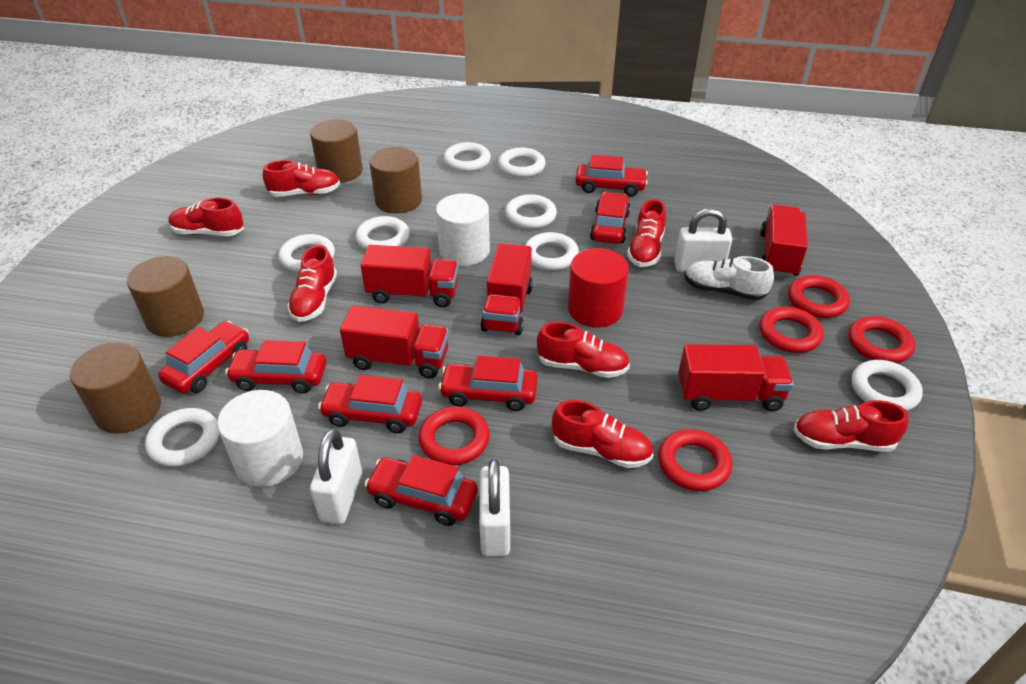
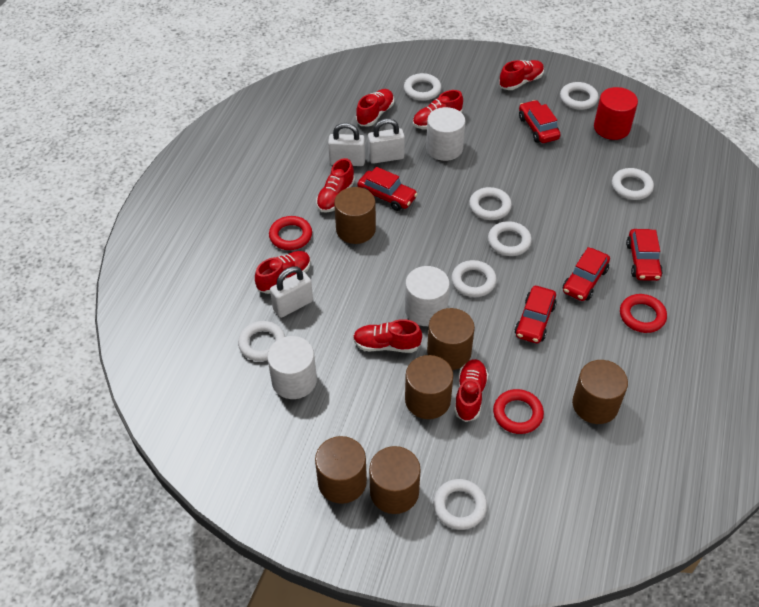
brown cylinder: 4 -> 6
red car: 7 -> 5
red ring: 5 -> 3
red truck: 5 -> 0
white cylinder: 2 -> 3
white shoe: 1 -> 0

